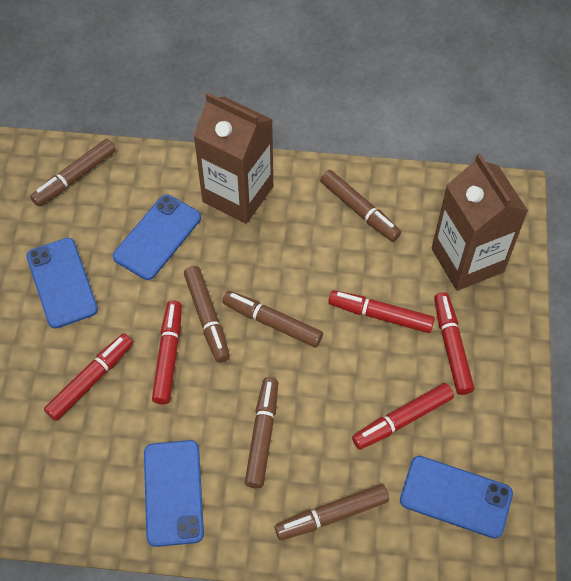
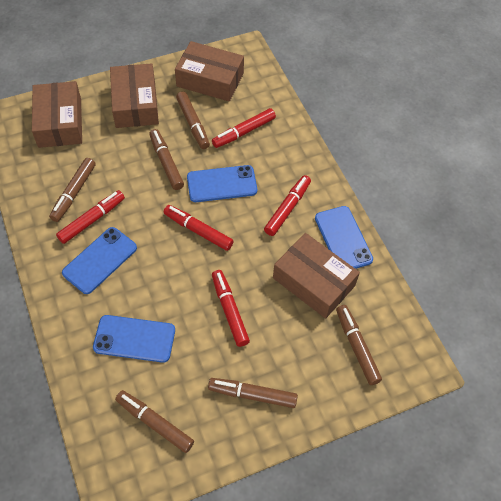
brown box: 0 -> 4
brown carton: 2 -> 0

